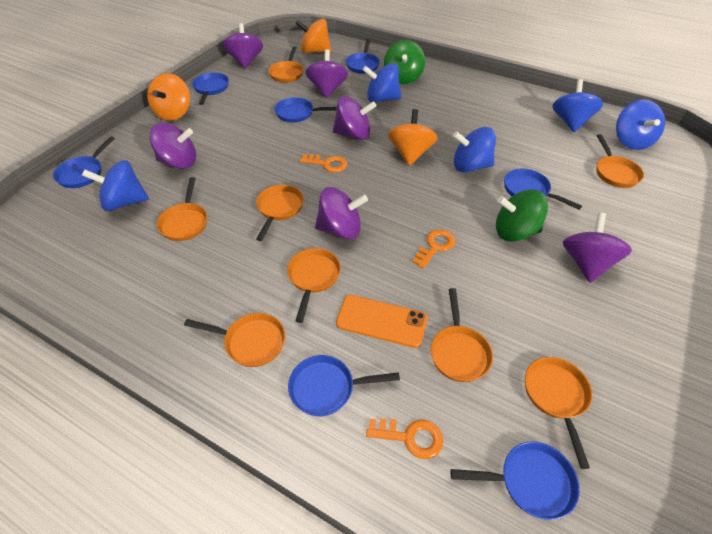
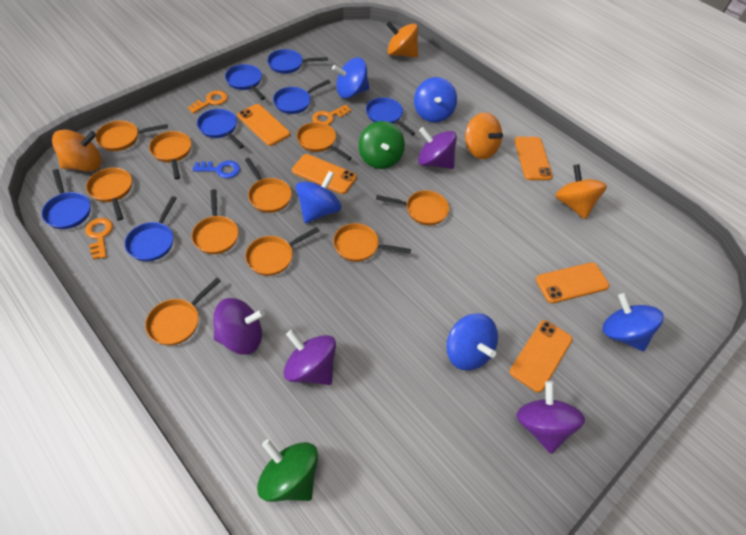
blue key: 0 -> 1
orange pan: 8 -> 10
orange phone: 1 -> 5
orange spinning top: 3 -> 4
purple spinning top: 6 -> 4

